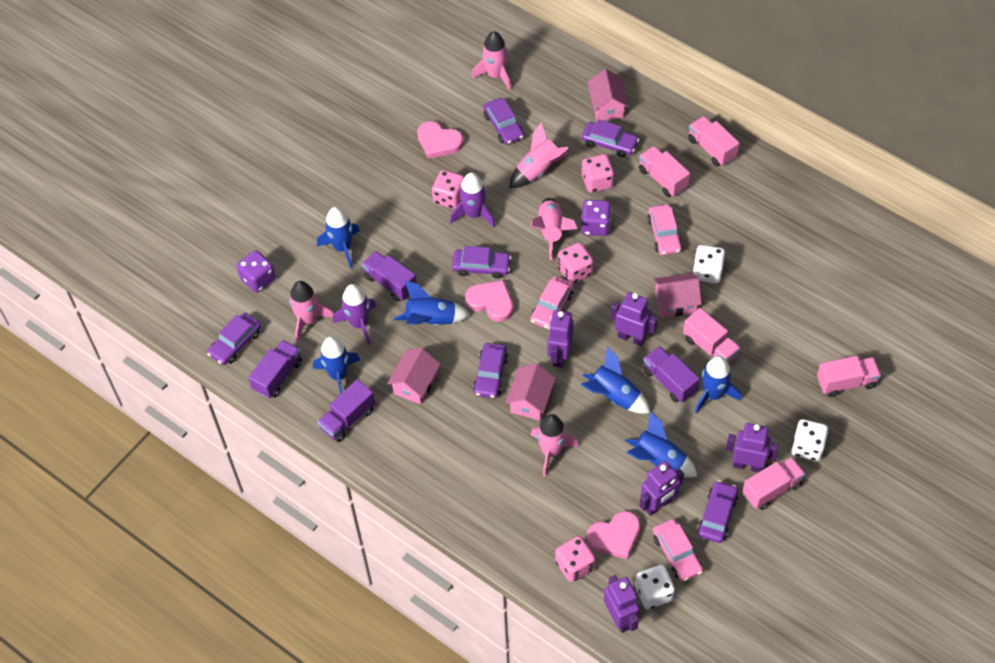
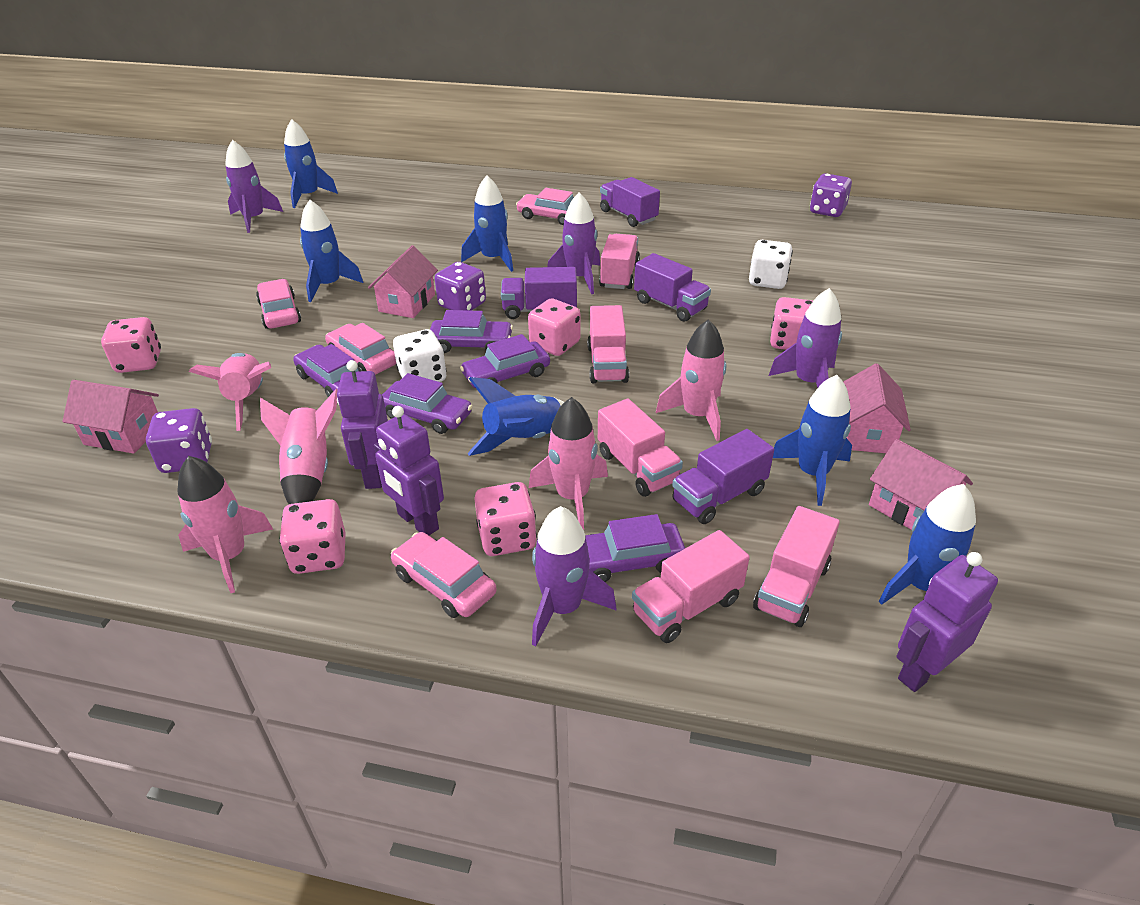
pink car: 3 -> 4
pink dice: 4 -> 5
pink heart: 3 -> 0
purple car: 6 -> 5
purple dice: 2 -> 3
purple robot: 5 -> 3
purple rocket: 2 -> 4
white dice: 3 -> 2

